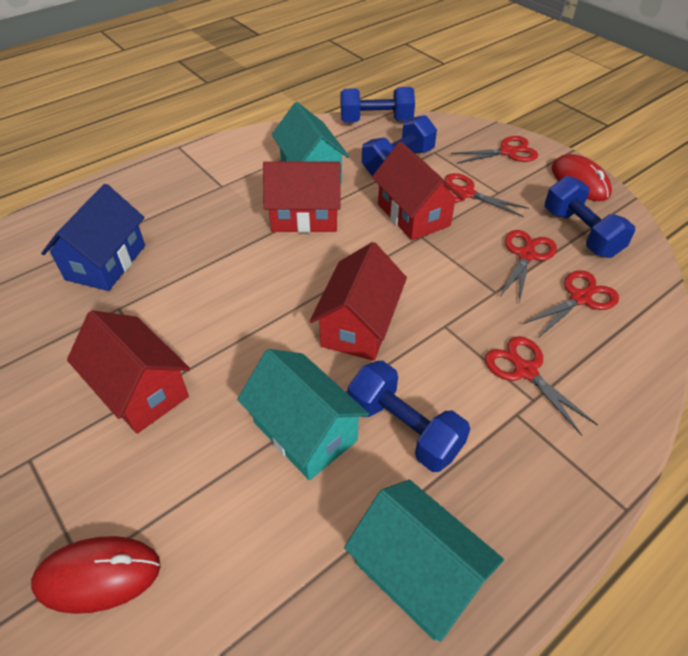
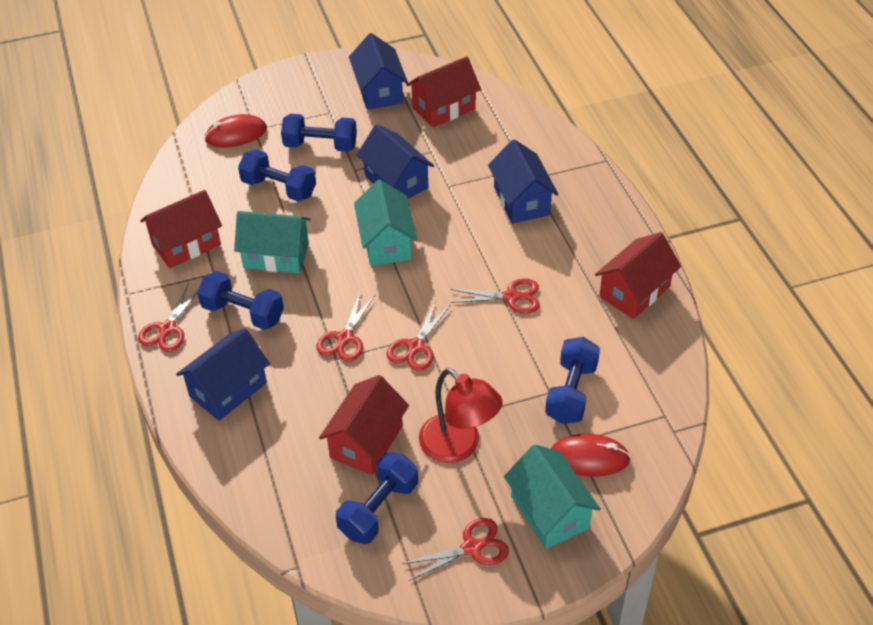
blue dumbbell: 4 -> 5
blue house: 1 -> 4
red lamp: 0 -> 1

